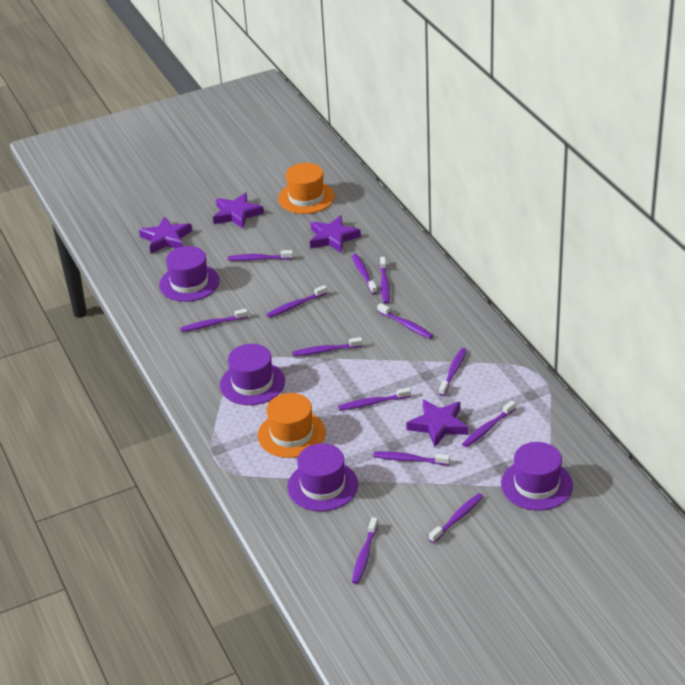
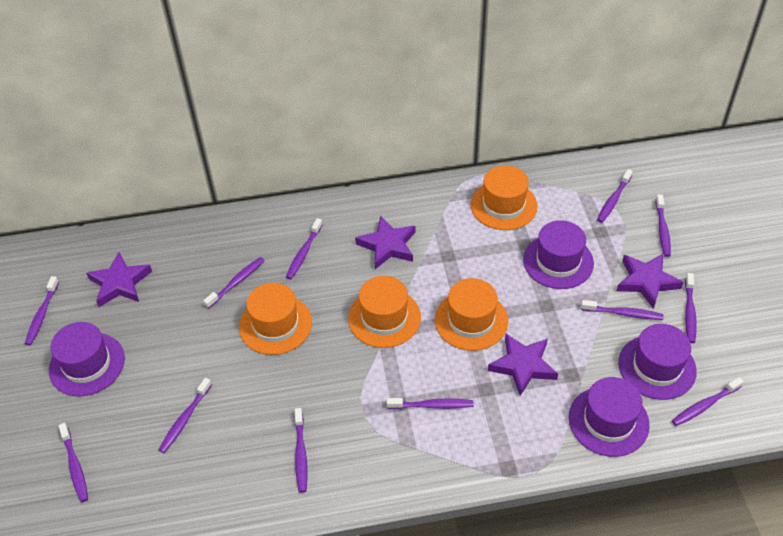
orange hat: 2 -> 4
purple toothbrush: 13 -> 12

